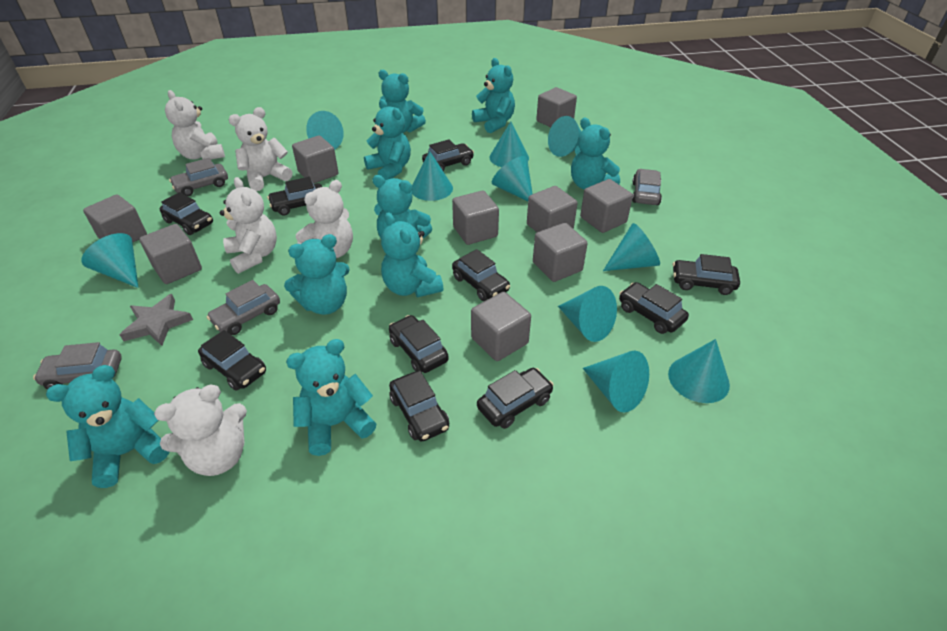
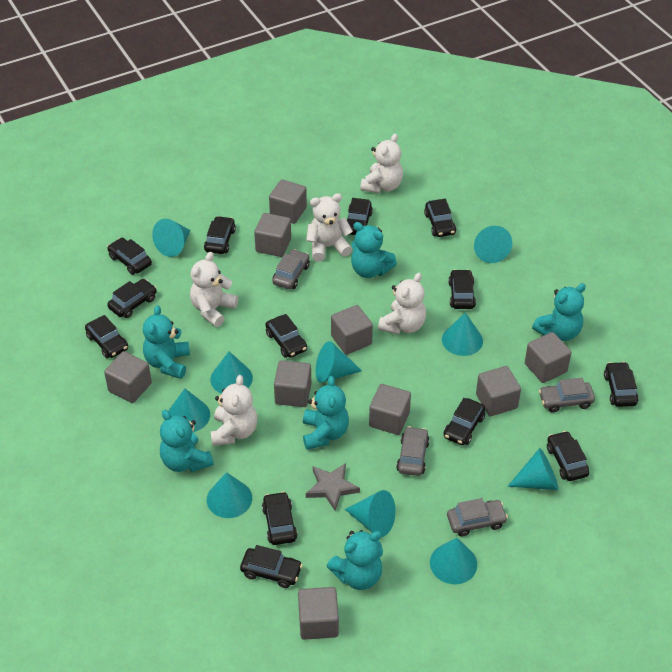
black car: 10 -> 13
turquoise teddy bear: 9 -> 6

